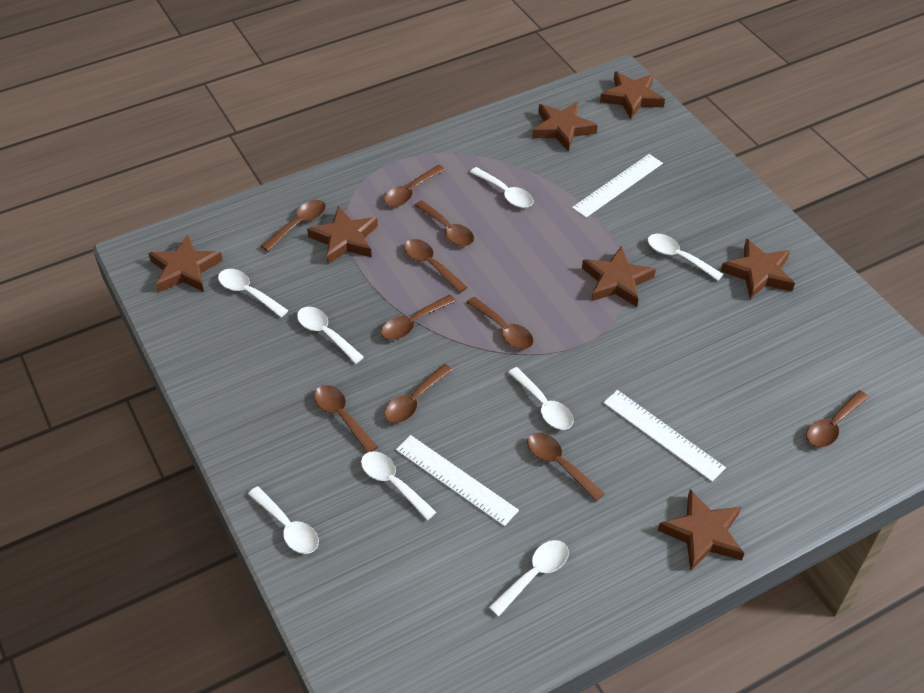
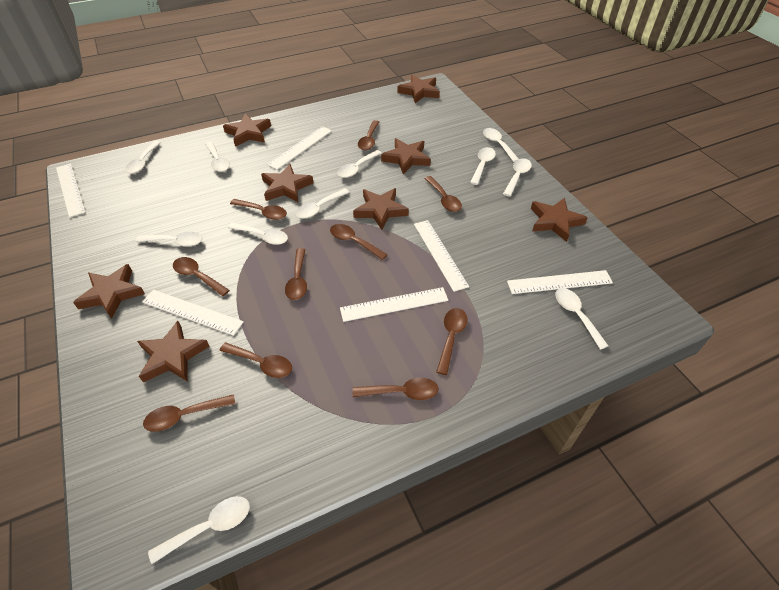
brown star: 7 -> 8
white ruler: 3 -> 6
white spoon: 8 -> 11

